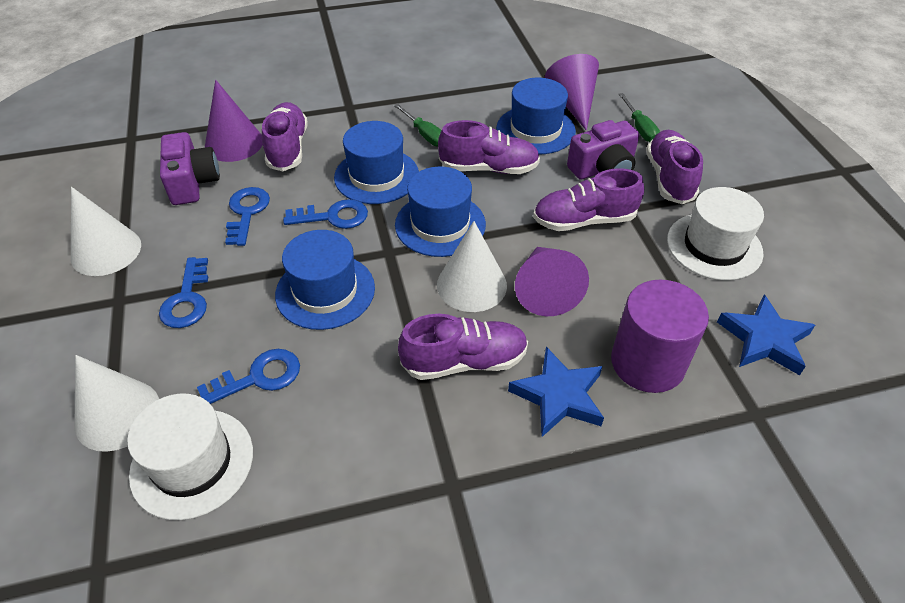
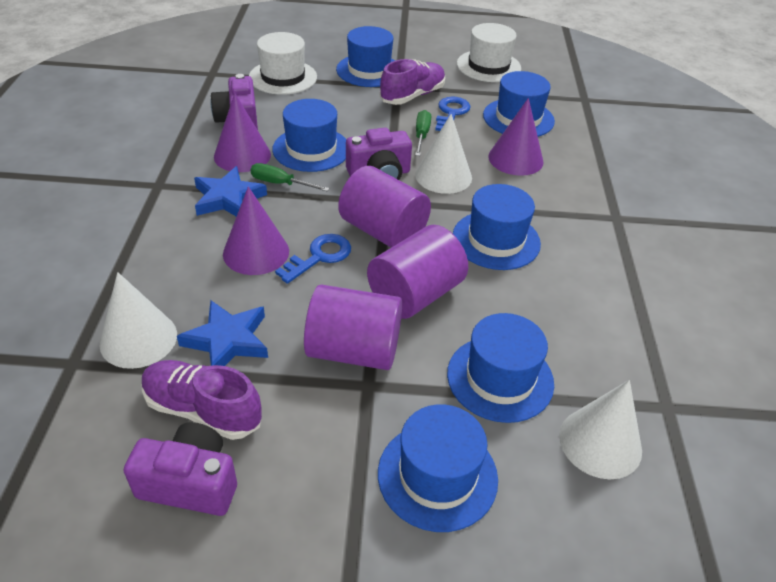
blue hat: 4 -> 6
blue key: 4 -> 2
purple camera: 2 -> 3
purple cylinder: 1 -> 3
purple shoe: 5 -> 2

